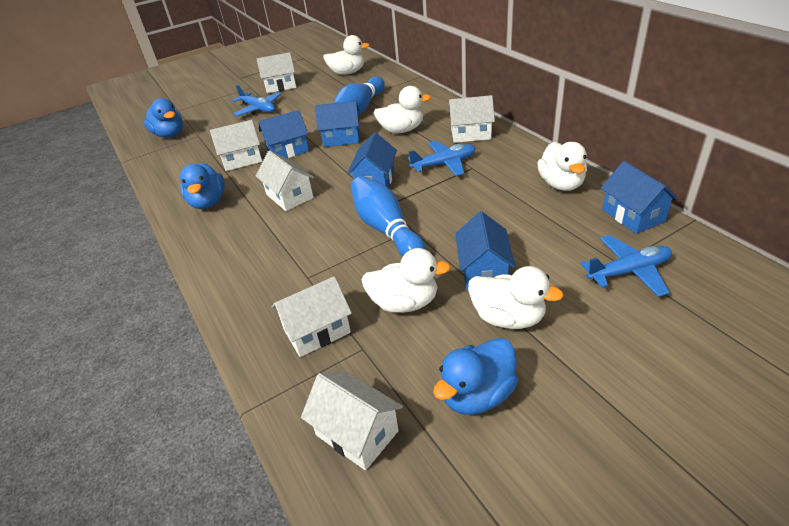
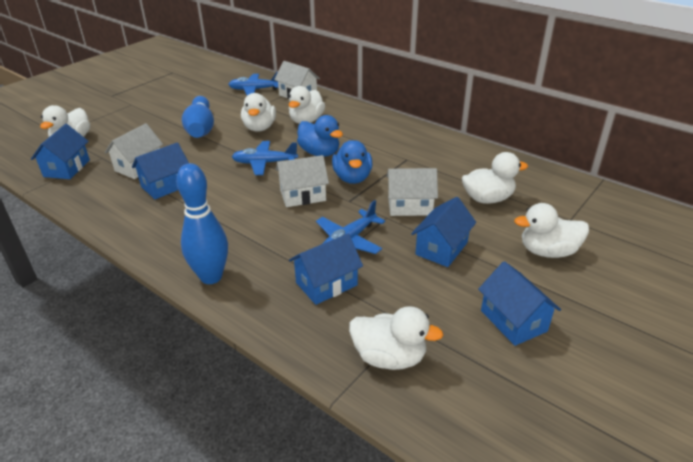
blue duck: 3 -> 2
white duck: 5 -> 6
white house: 6 -> 4

